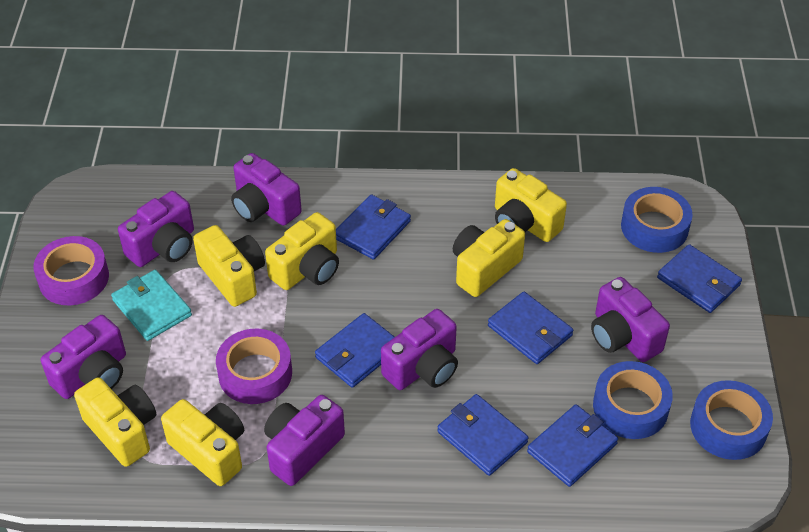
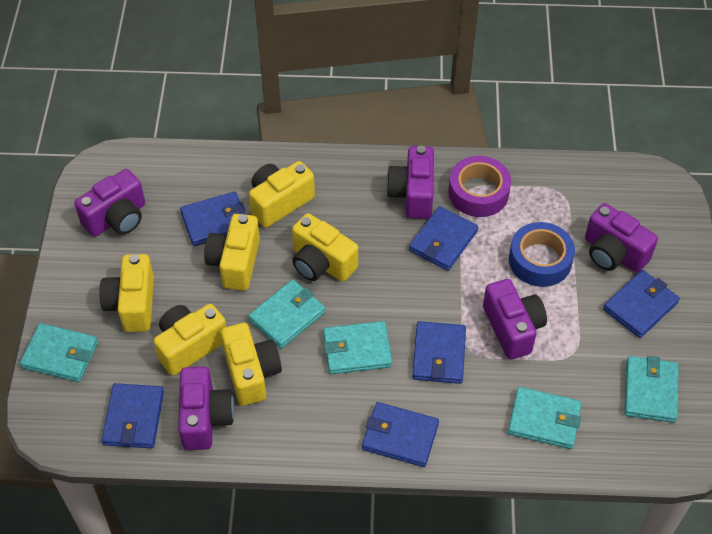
blue tape: 3 -> 1
purple camera: 6 -> 5
purple tape: 2 -> 1
turquoise wallet: 1 -> 5

